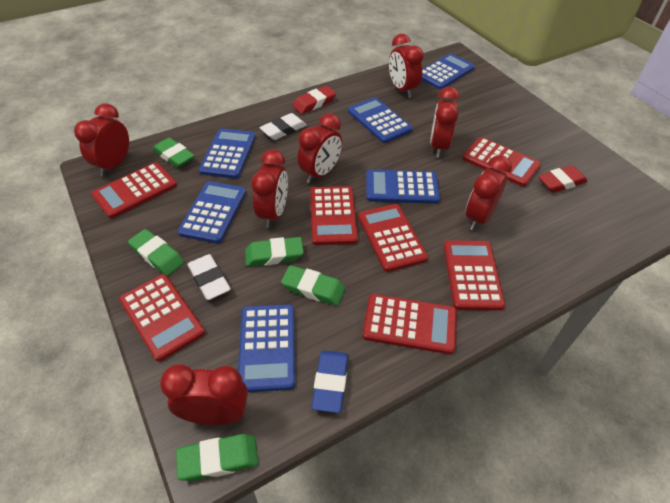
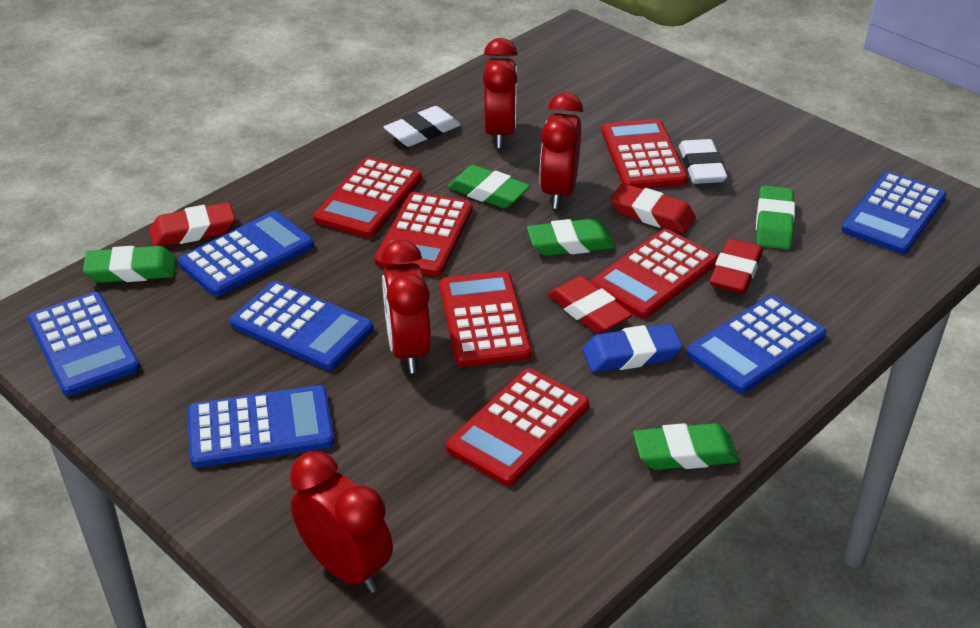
red calculator: 7 -> 6
red clock: 7 -> 4
red eraser: 2 -> 4

